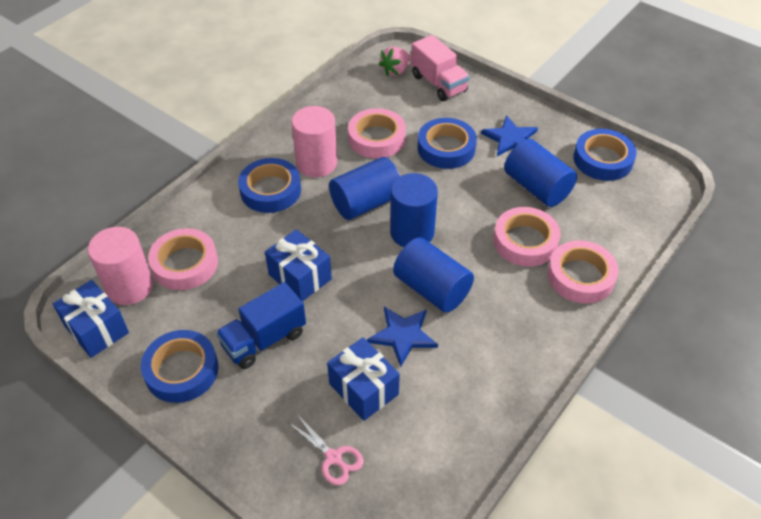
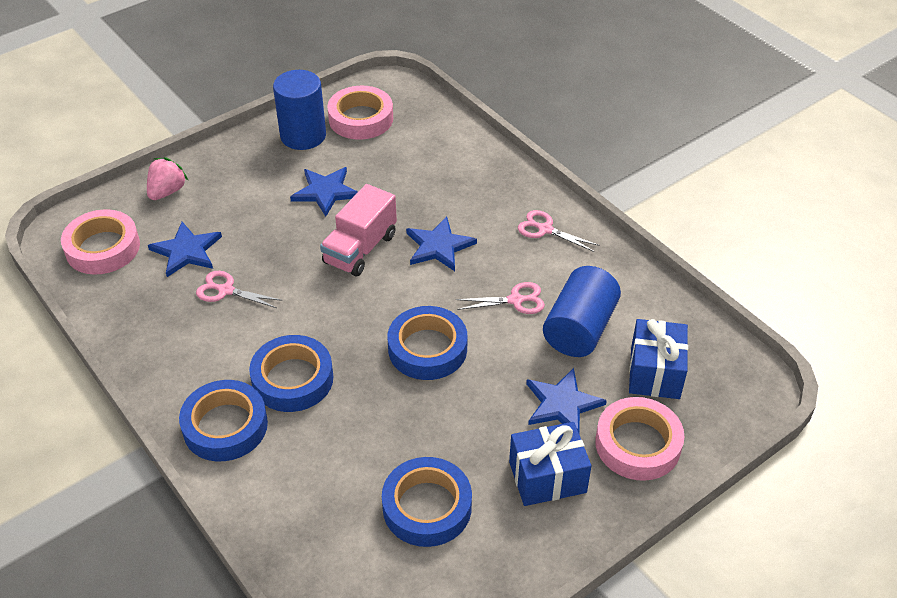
blue cylinder: 4 -> 2
blue gift: 3 -> 2
blue star: 2 -> 4
blue truck: 1 -> 0
pink cylinder: 2 -> 0
pink scissors: 1 -> 3
pink tape: 4 -> 3

